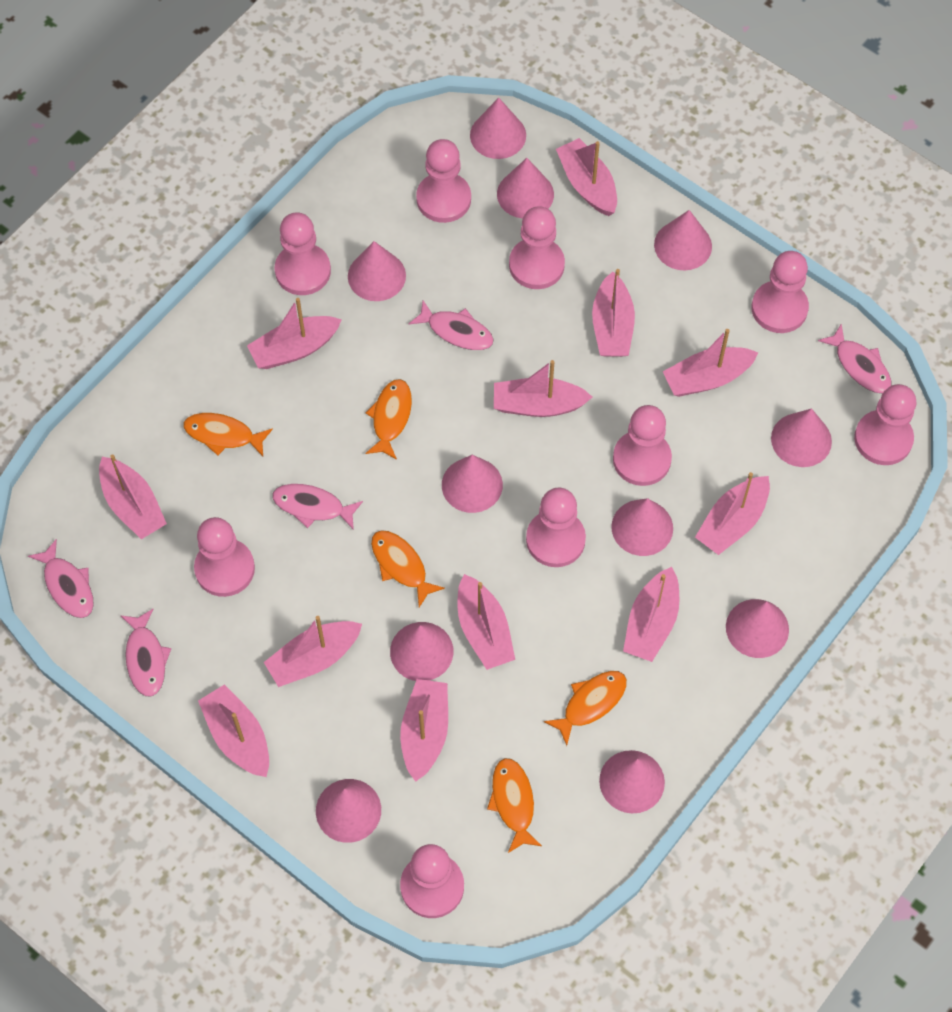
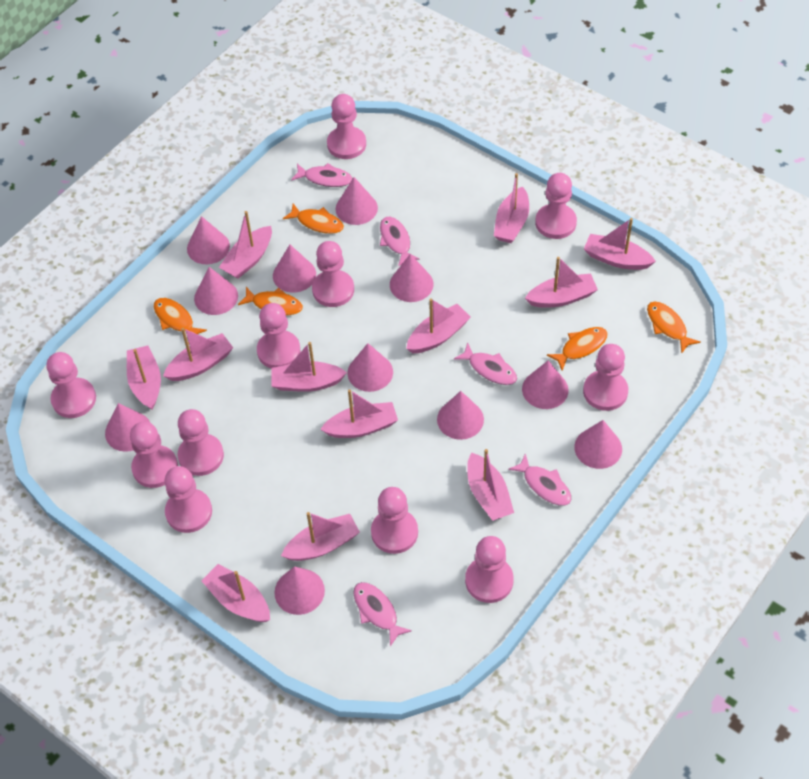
pink pawn: 9 -> 11

